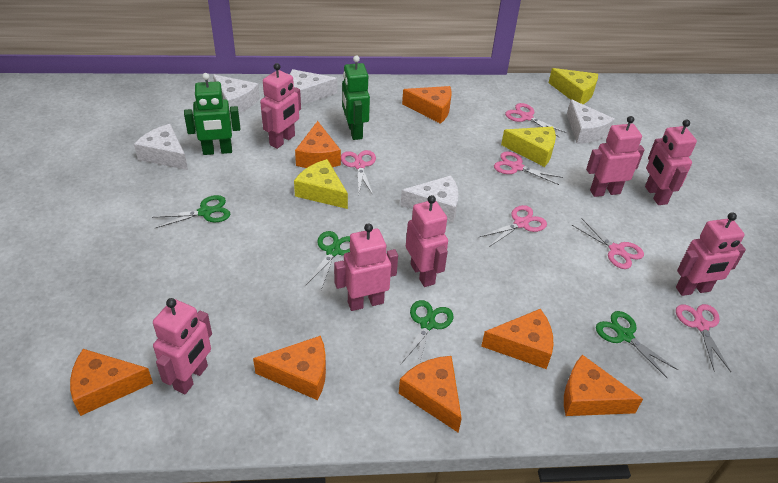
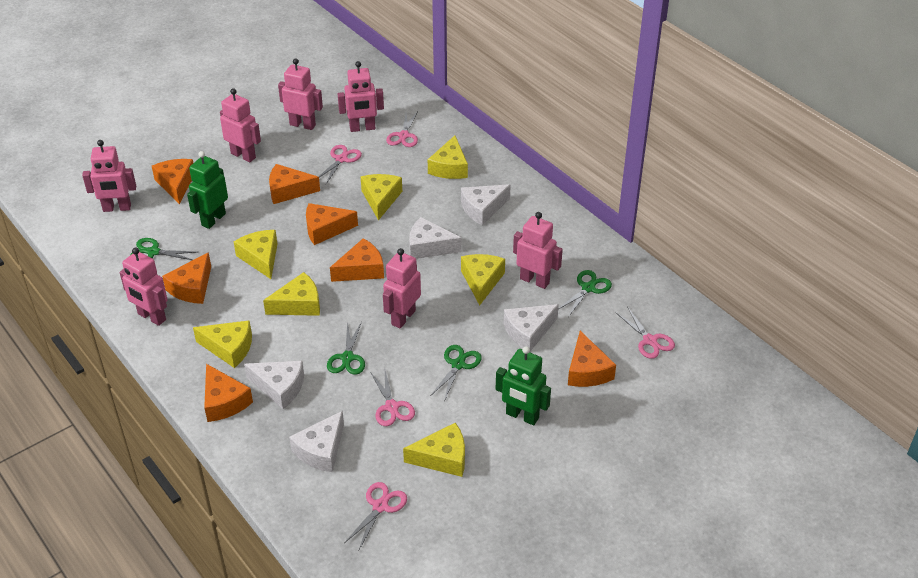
pink scissors: 6 -> 5
yellow cheese: 3 -> 7

